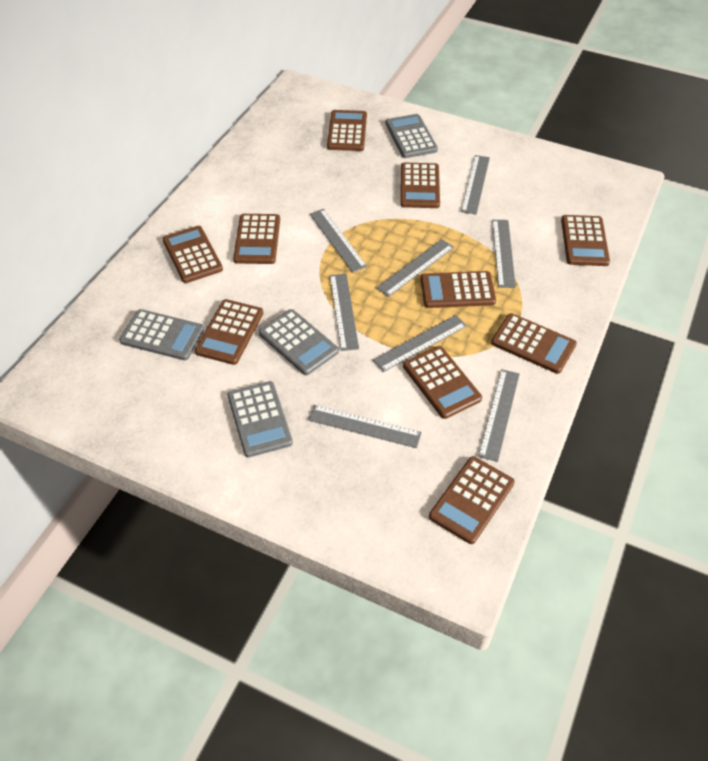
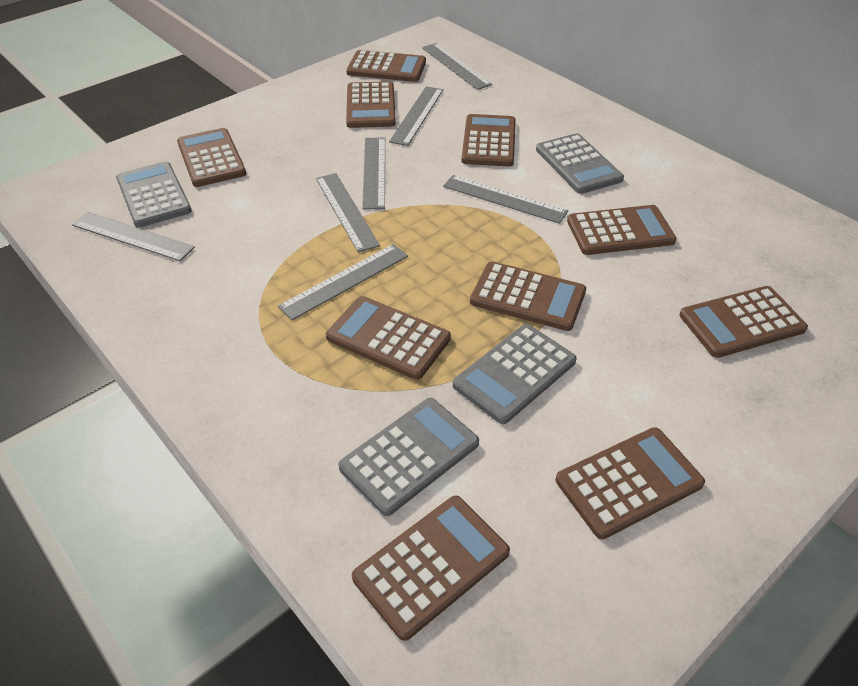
grey ruler: 8 -> 7

